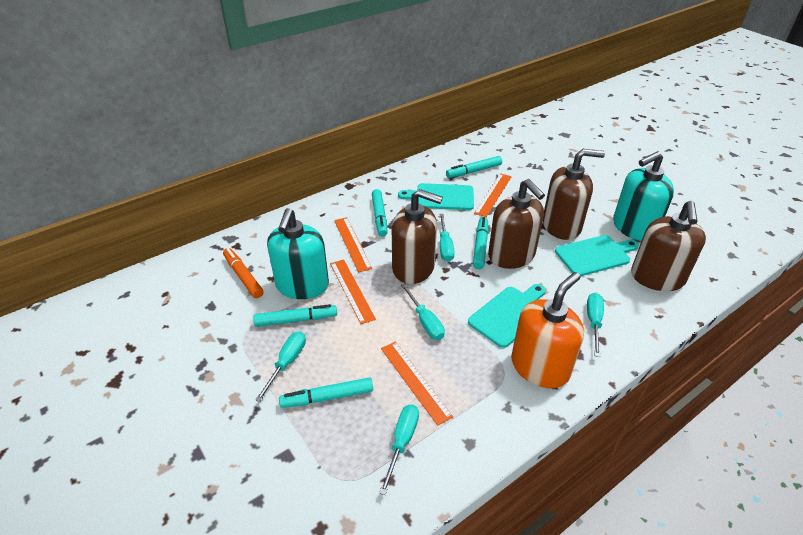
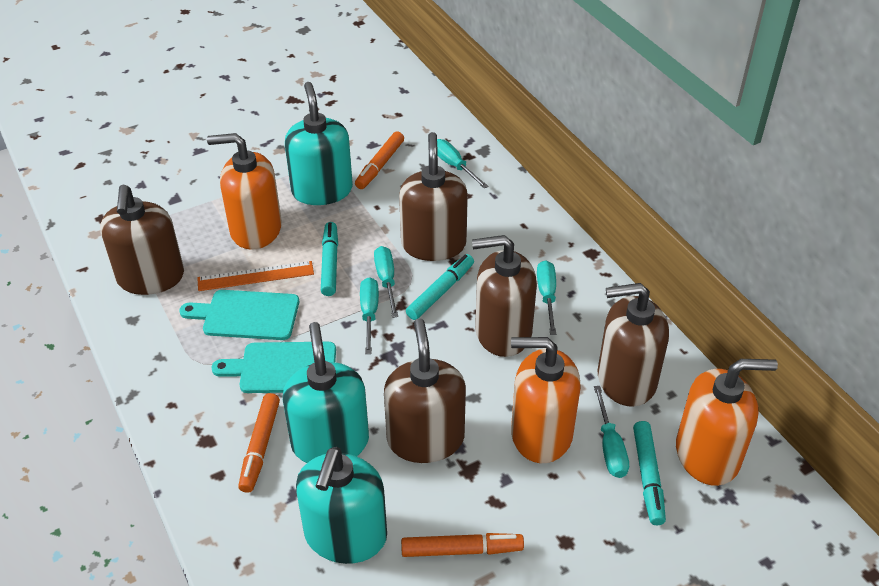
brown soap dispenser: 4 -> 5
orange marker: 1 -> 3
orange ruler: 4 -> 1
orange soap dispenser: 1 -> 3
turquoise cutting board: 3 -> 2
turquoise marker: 5 -> 3
turquoise soap dispenser: 2 -> 3

